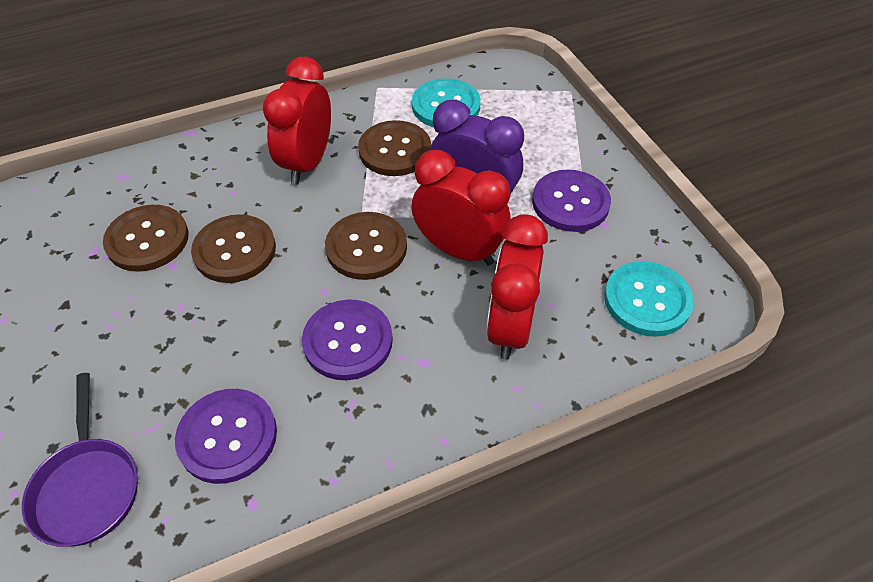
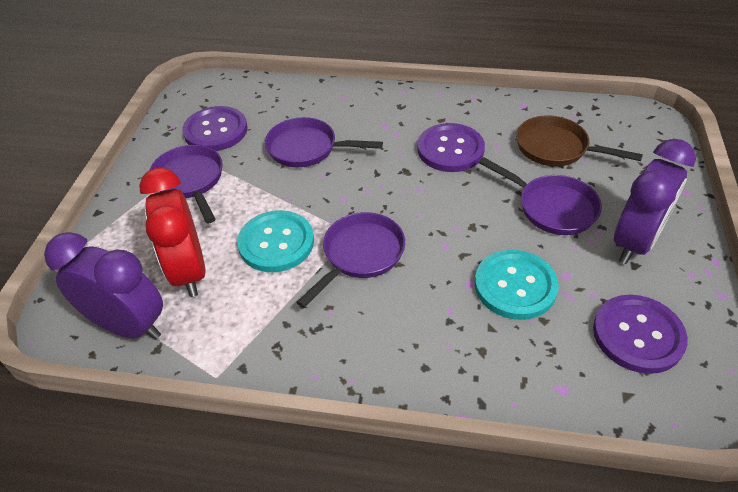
brown button: 4 -> 0
brown pan: 0 -> 1
purple clock: 1 -> 2
purple pan: 1 -> 4
red clock: 3 -> 1

